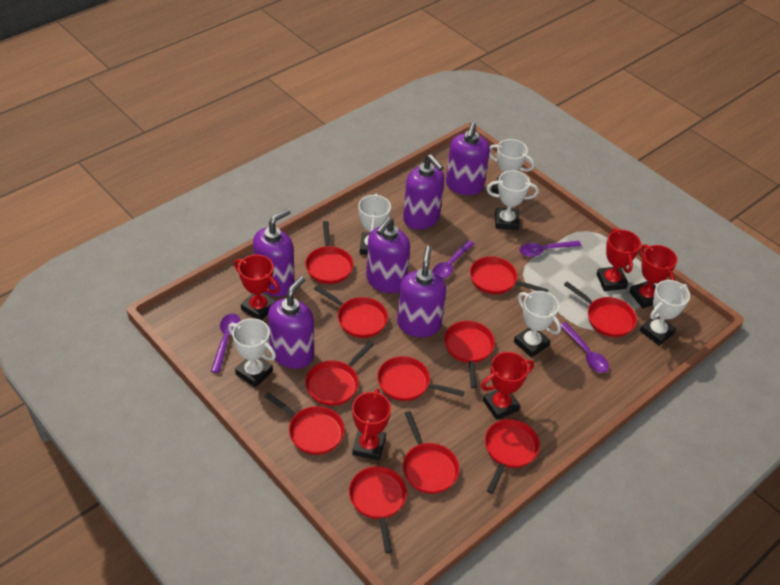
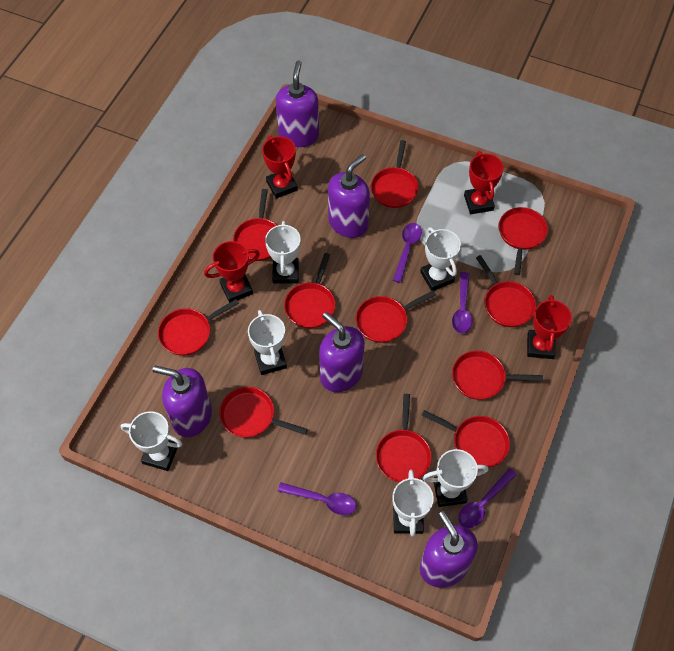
purple soap dispenser: 6 -> 5
red trophy: 5 -> 4

